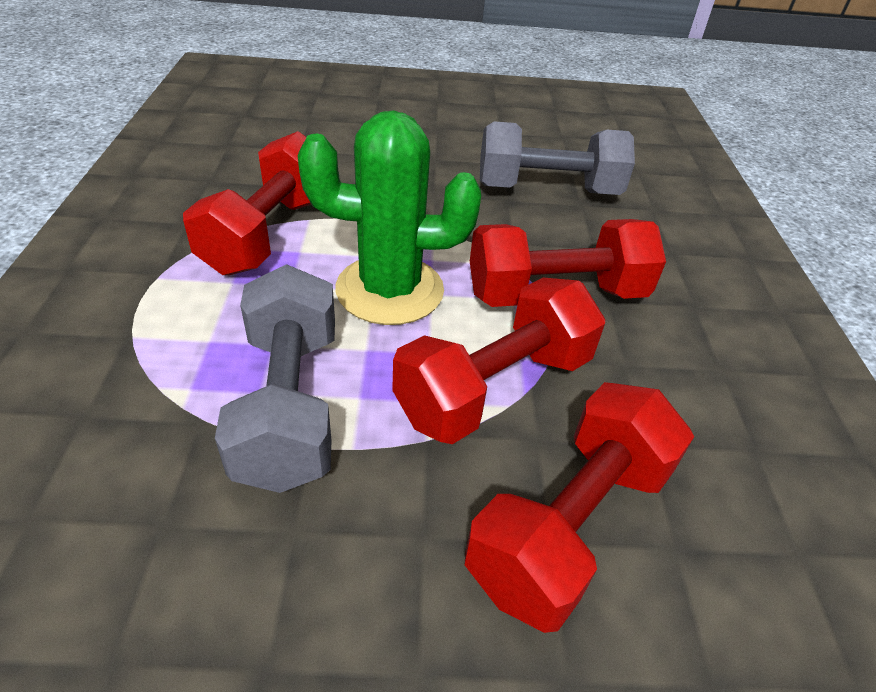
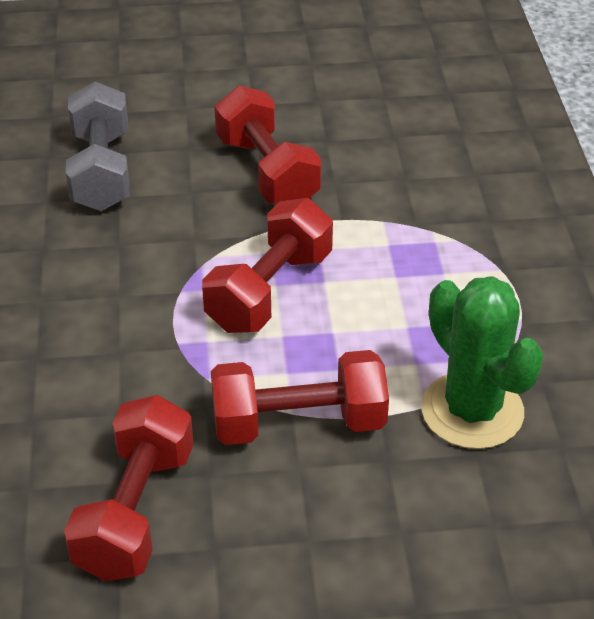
grey dumbbell: 2 -> 1

